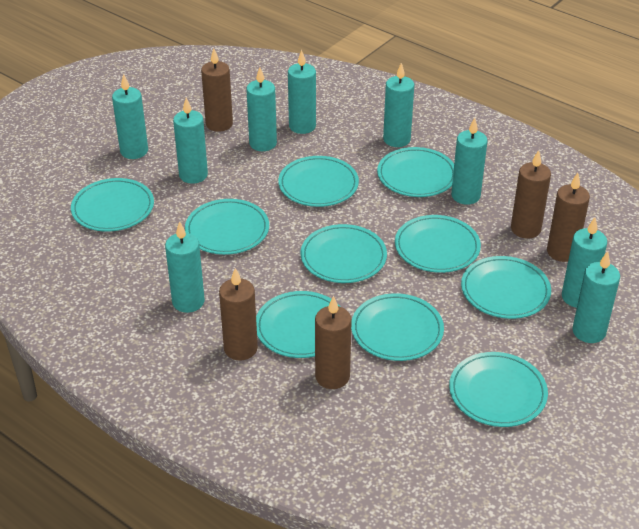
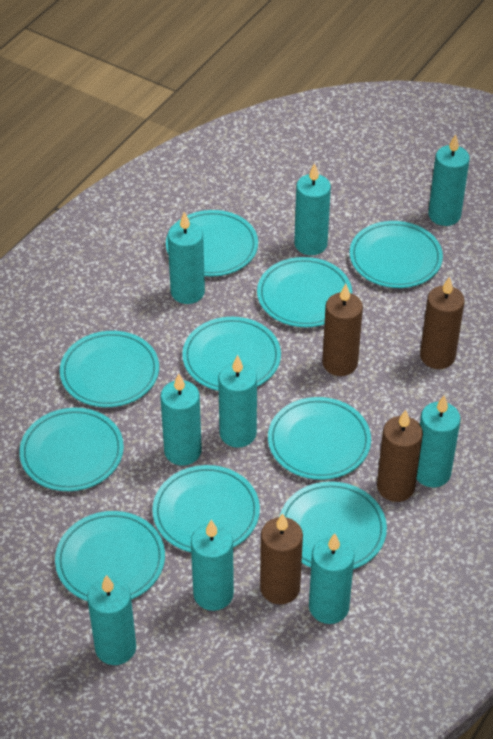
brown candle: 5 -> 4

